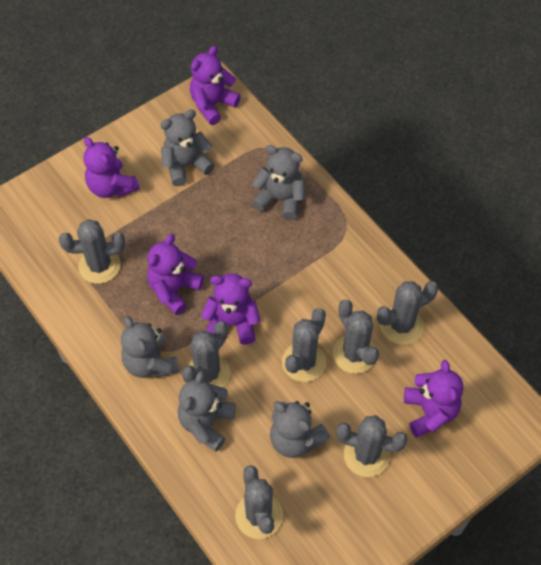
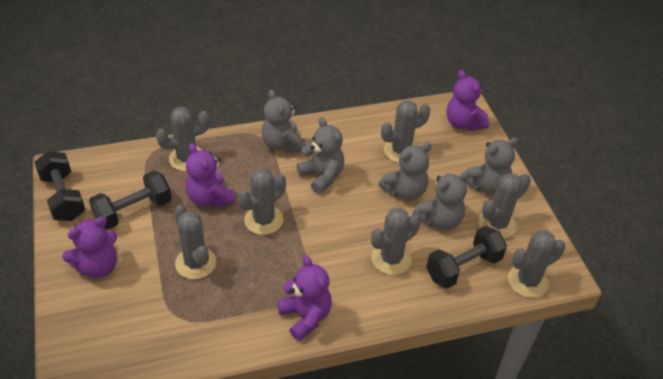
black dumbbell: 0 -> 3
purple teddy bear: 5 -> 4

